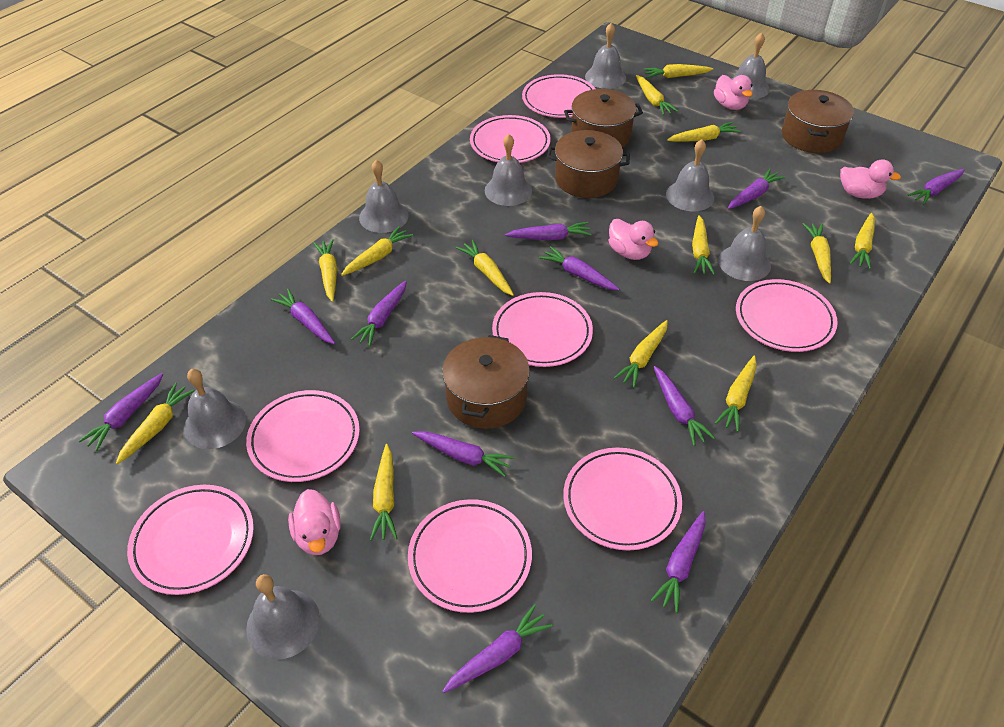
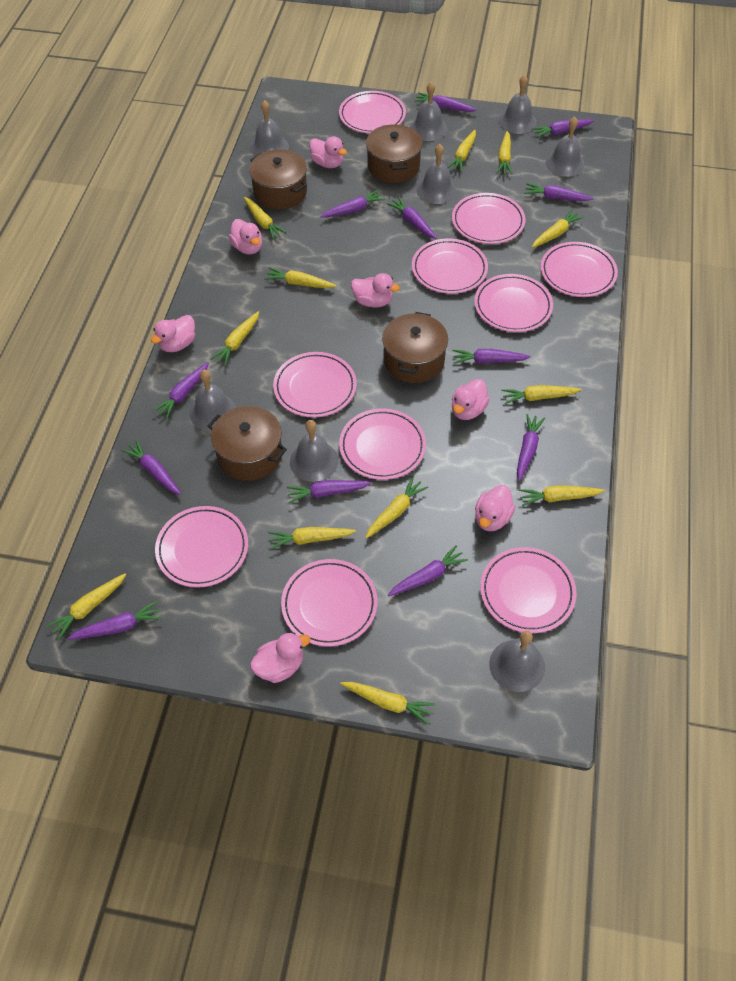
pink duck: 4 -> 7
pink plate: 8 -> 10
purple carrot: 11 -> 12
yellow carrot: 13 -> 12

